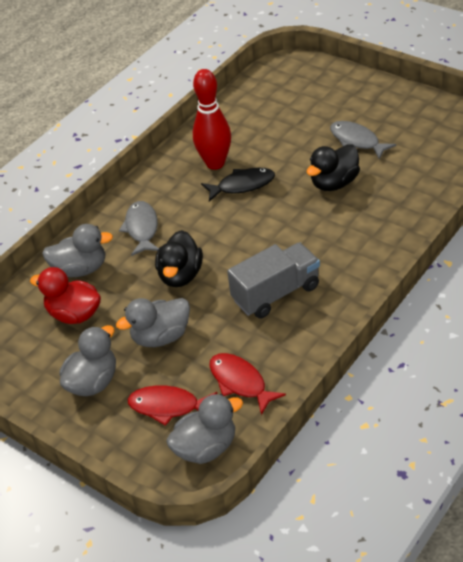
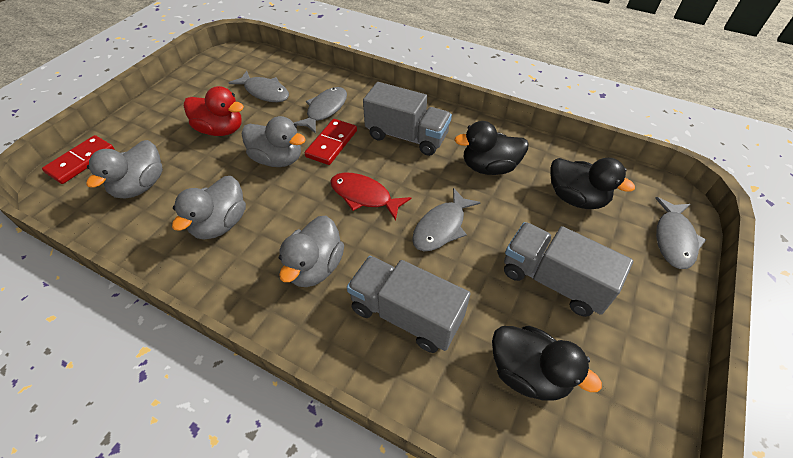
black duck: 2 -> 3
black fish: 1 -> 0
grey fish: 2 -> 4
grey truck: 1 -> 3
red bowling pin: 1 -> 0
red domino: 0 -> 2
red fish: 2 -> 1

